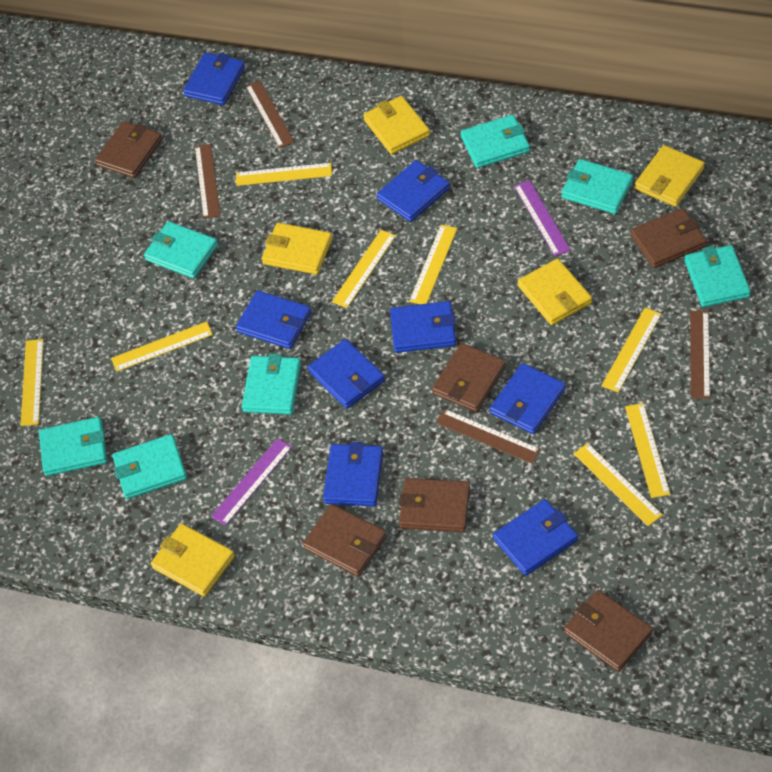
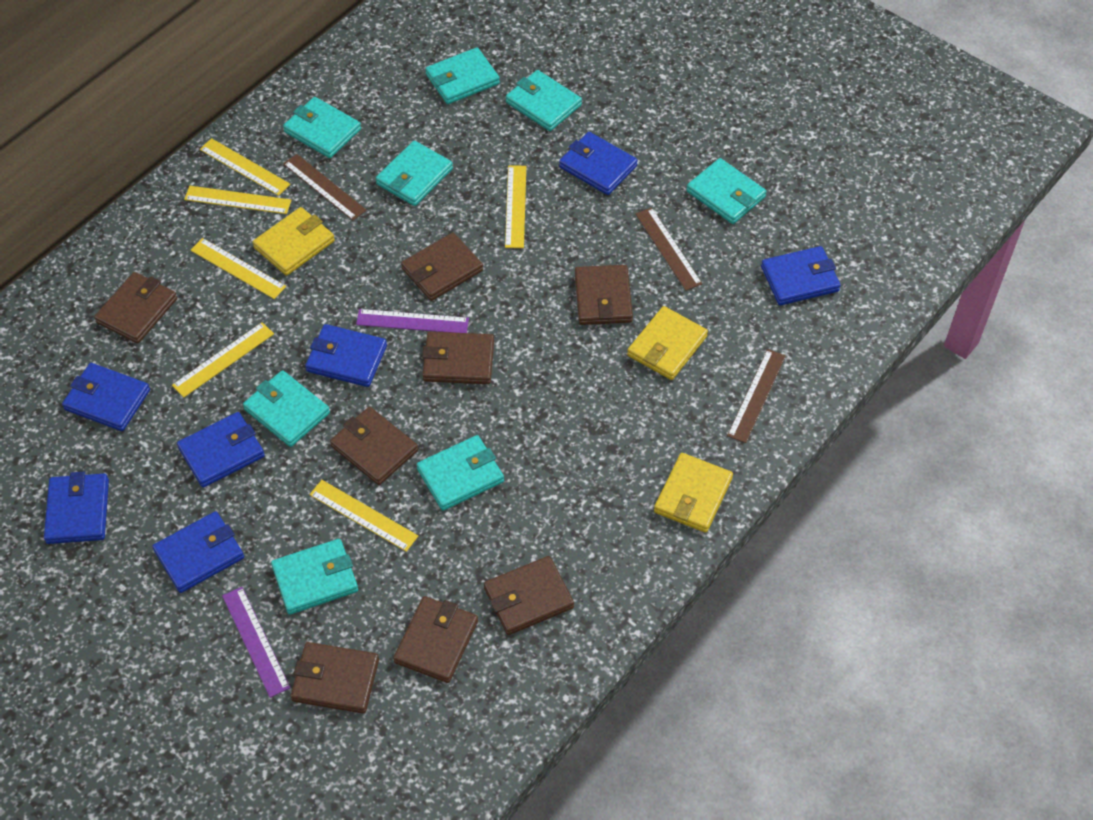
blue wallet: 8 -> 7
brown ruler: 4 -> 3
brown wallet: 6 -> 8
turquoise wallet: 7 -> 8
yellow ruler: 8 -> 6
yellow wallet: 5 -> 3

